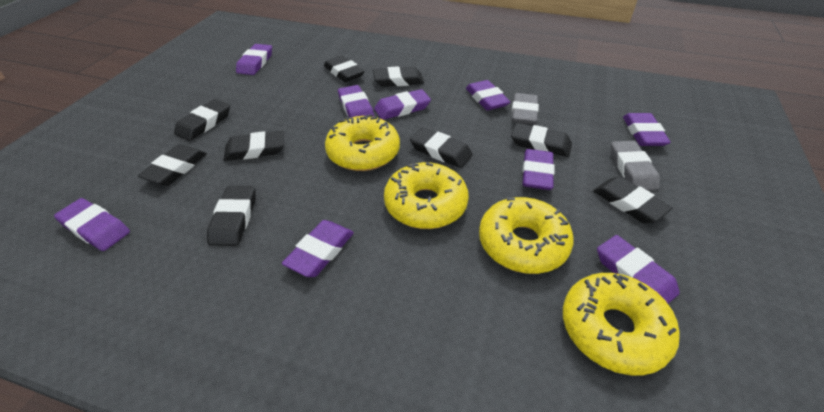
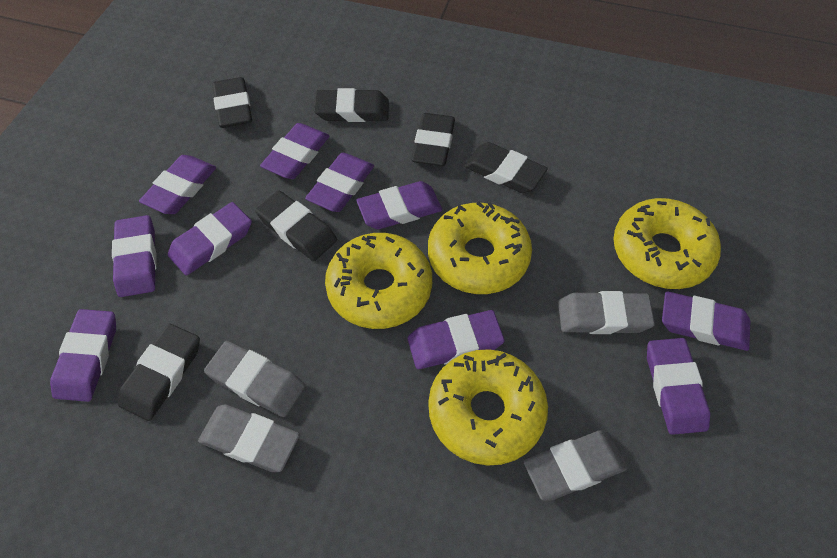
black eraser: 9 -> 6
grey eraser: 2 -> 4
purple eraser: 9 -> 10

